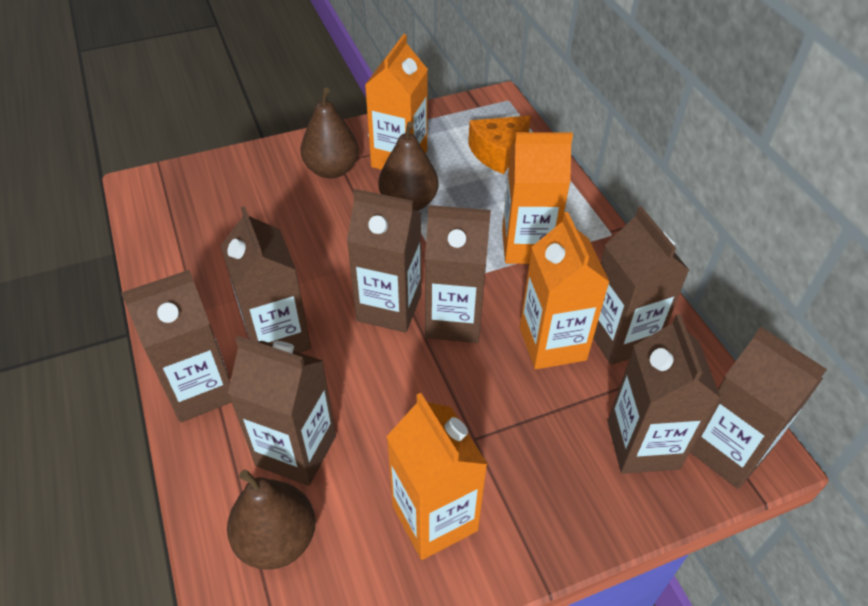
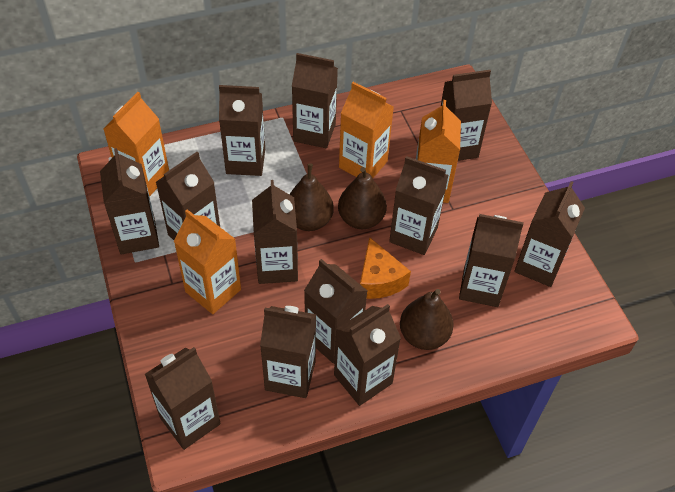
brown carton: 8 -> 13

